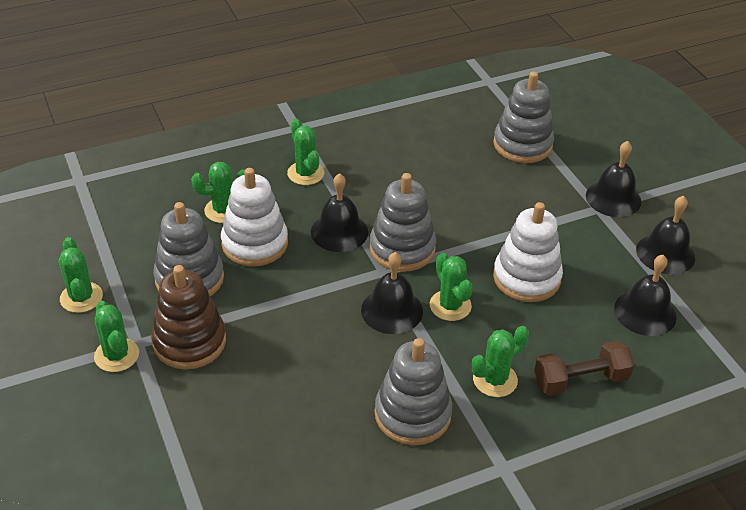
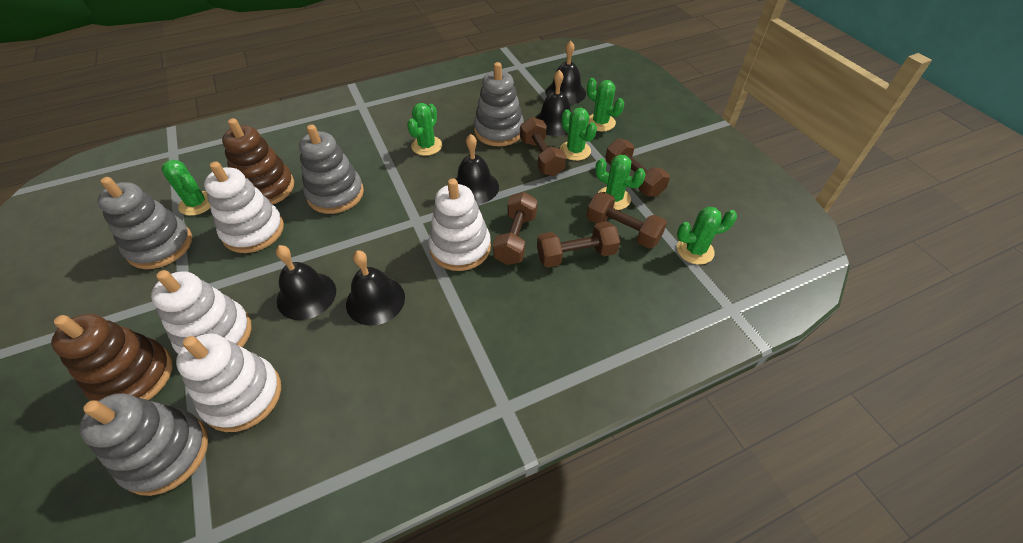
brown dumbbell: 1 -> 5
brown stacking toy: 1 -> 2
white stacking toy: 2 -> 4

